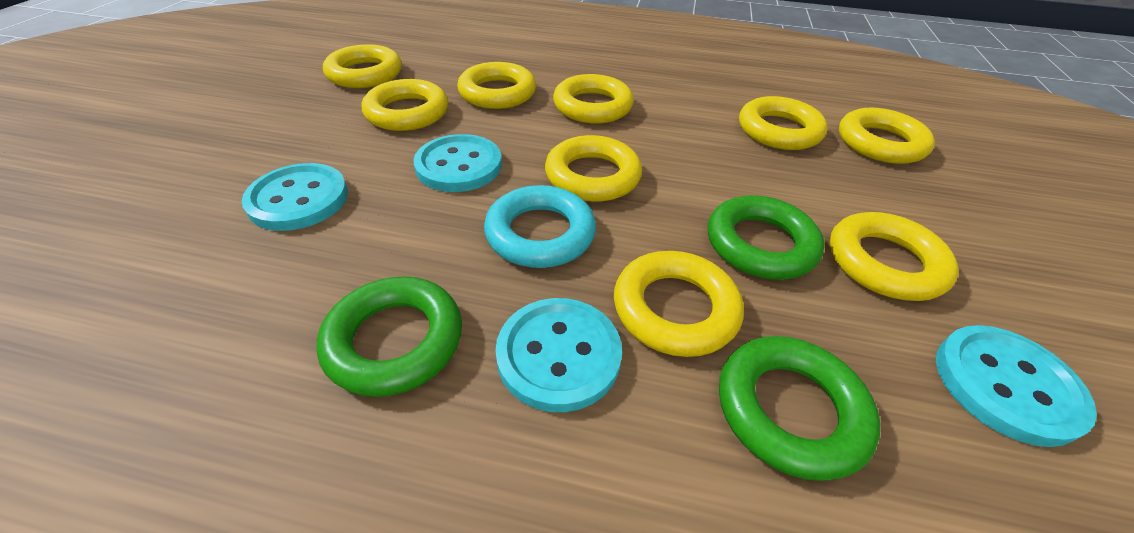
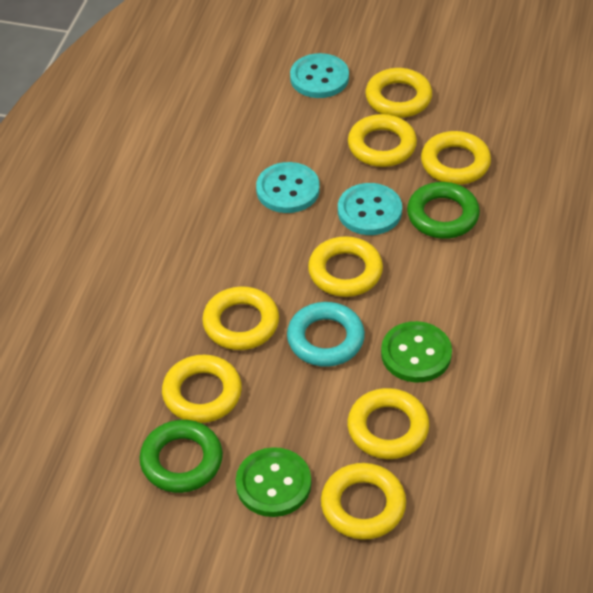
green button: 0 -> 2
green ring: 3 -> 2
turquoise button: 4 -> 3
yellow ring: 9 -> 8

